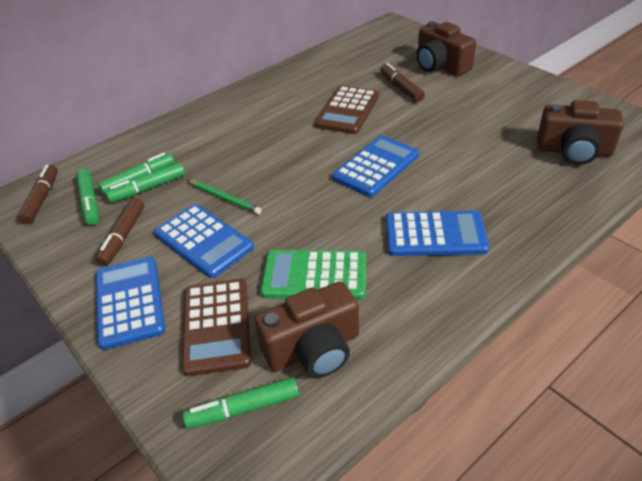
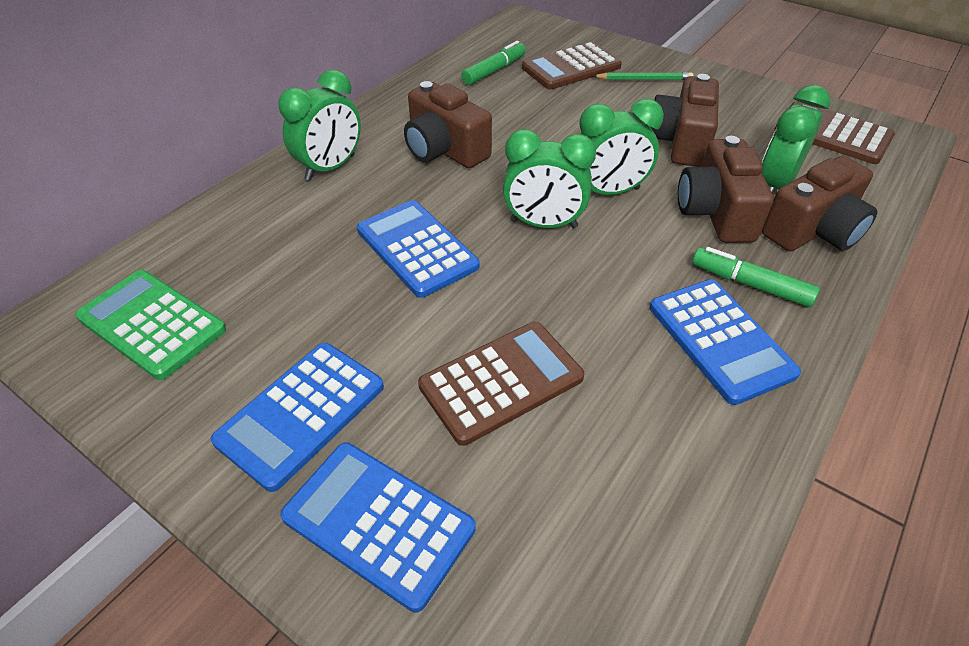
brown calculator: 2 -> 3
brown camera: 3 -> 4
brown marker: 3 -> 0
green clock: 0 -> 4
green marker: 4 -> 2

